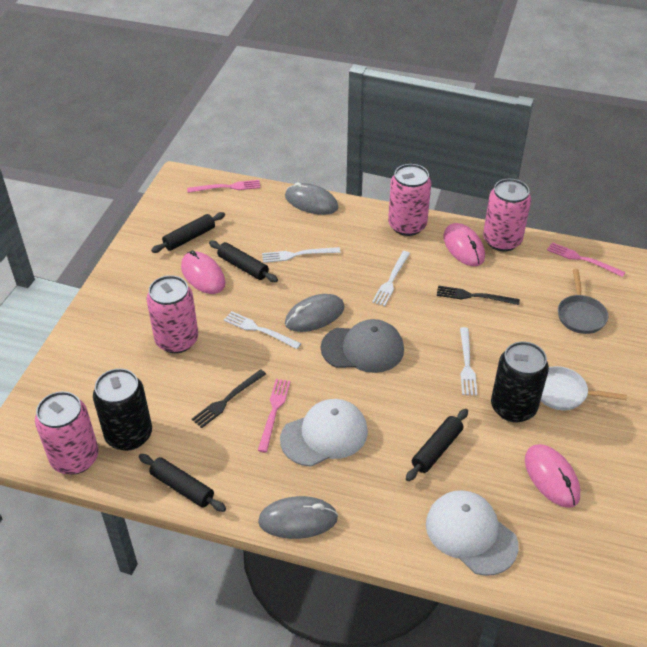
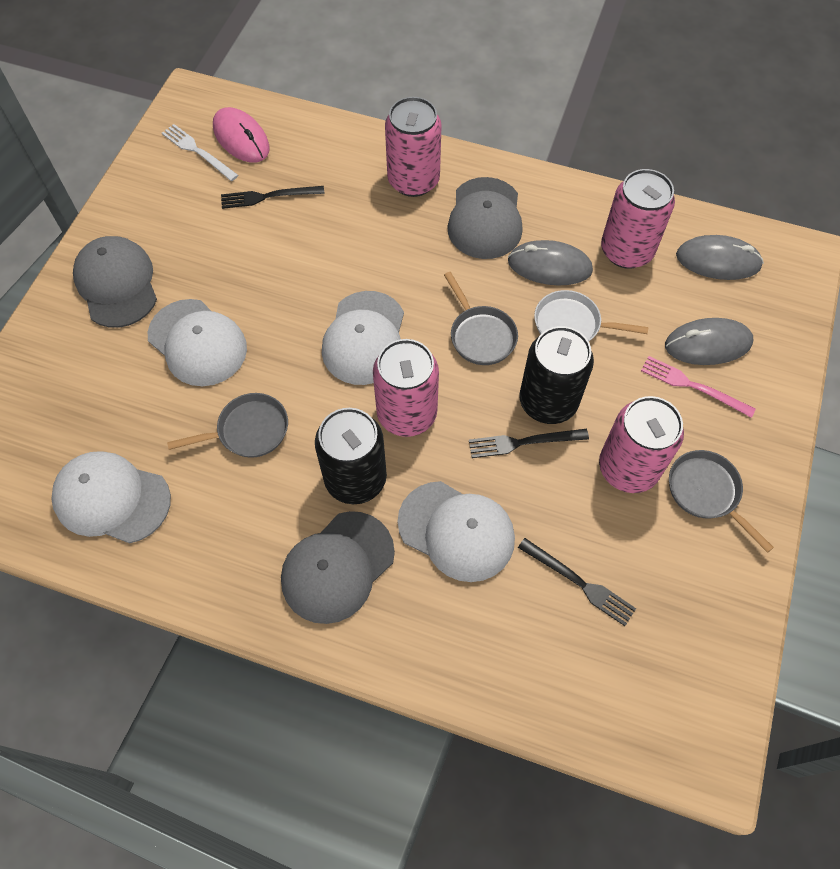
black fork: 2 -> 3
black rolling pin: 4 -> 0
grey cap: 1 -> 3
grey pan: 1 -> 3
pink fork: 3 -> 1
pink mouse: 3 -> 1
white cap: 2 -> 4
white fork: 4 -> 1

